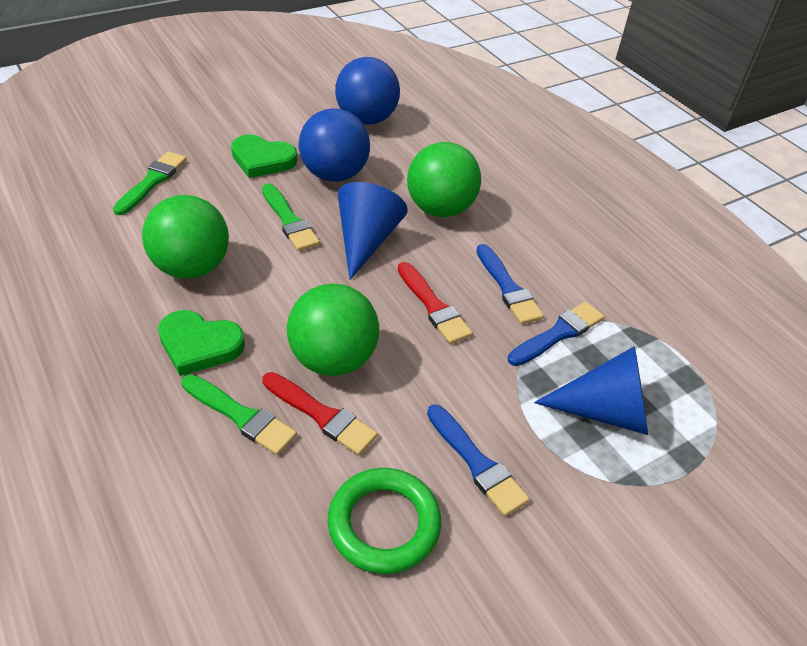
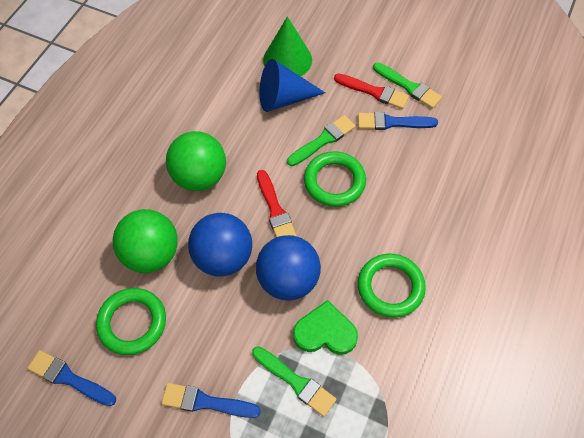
blue cone: 2 -> 1
green ball: 3 -> 2
green cone: 0 -> 1
green heart: 2 -> 1
green ring: 1 -> 3

